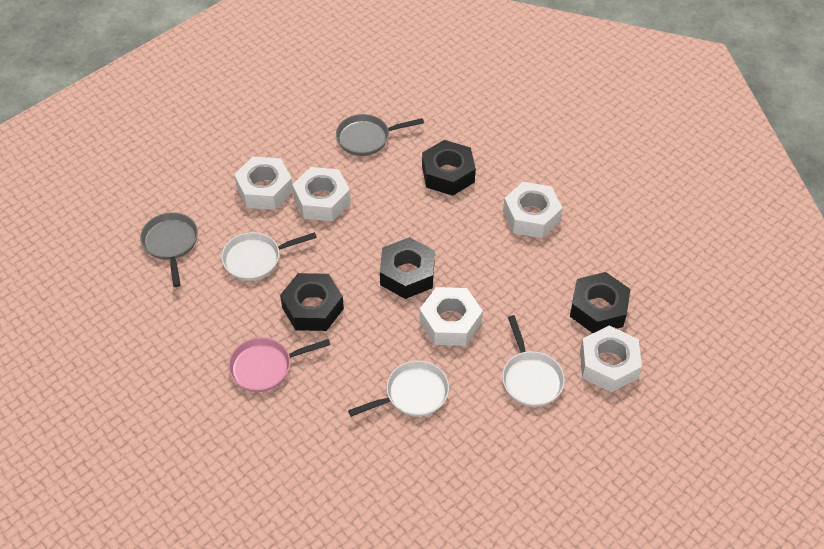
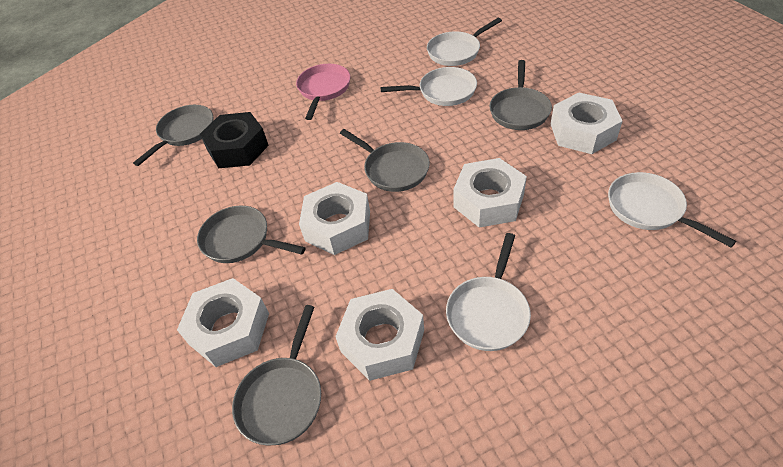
black nut: 4 -> 1
grey pan: 2 -> 5
white pan: 3 -> 4

